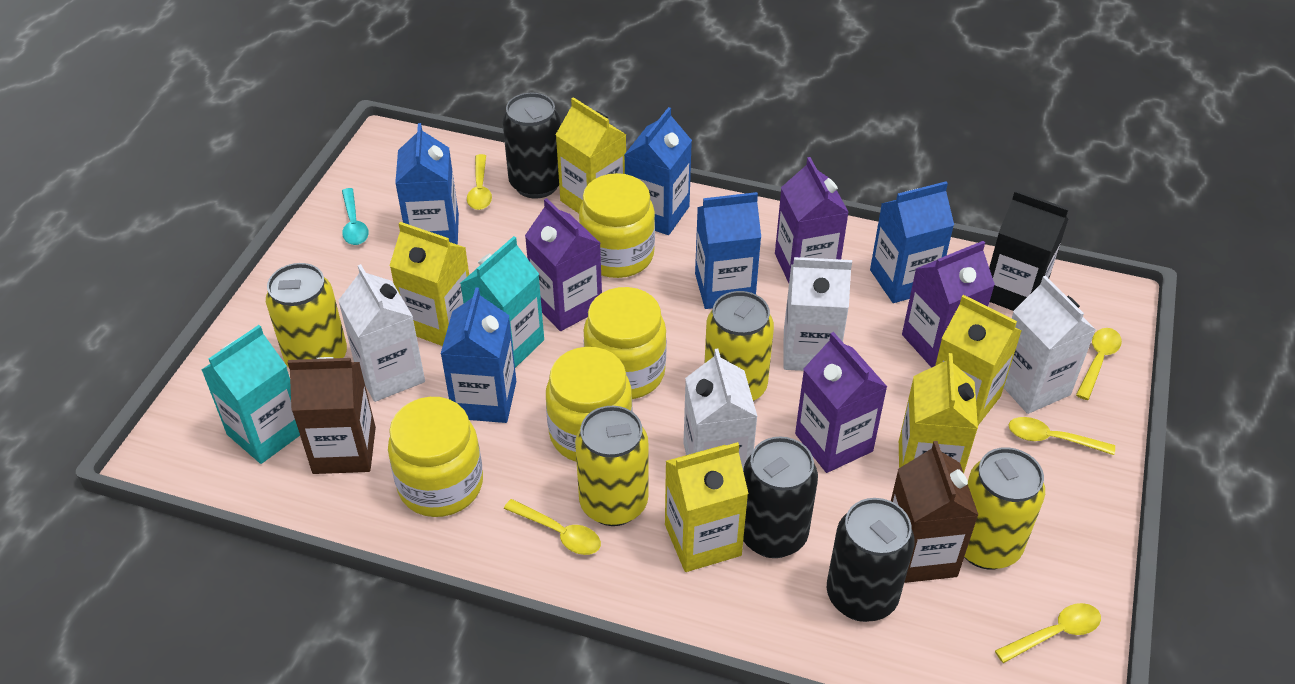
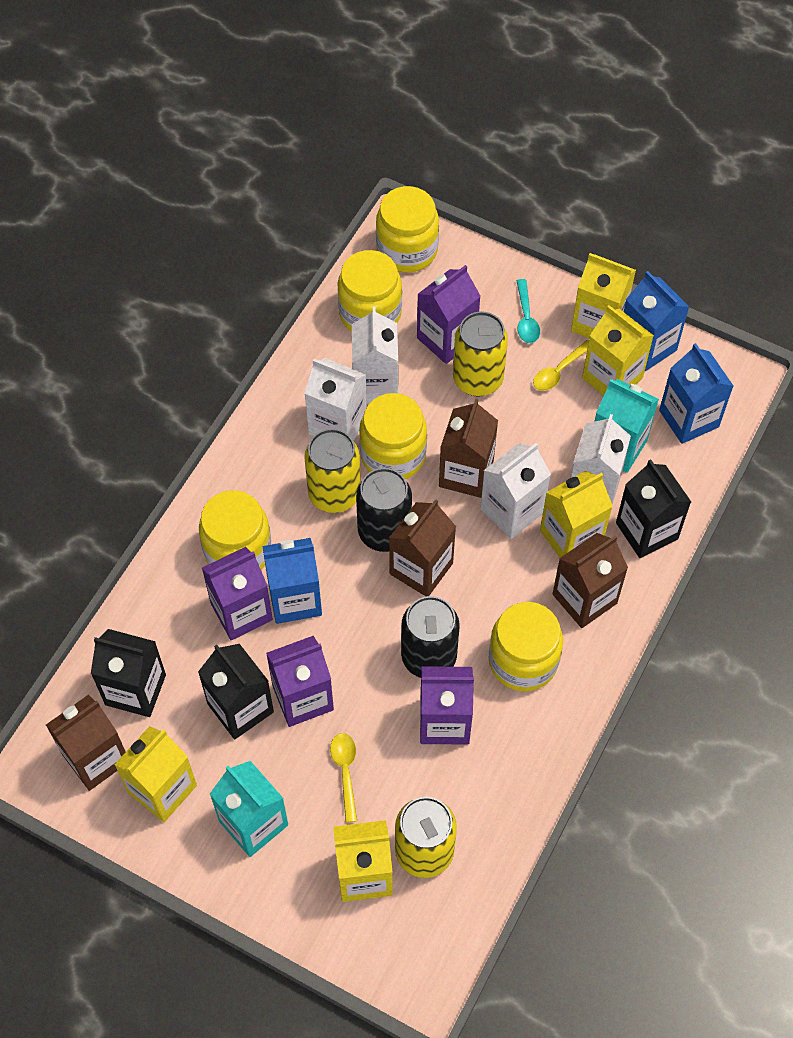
black can: 3 -> 2
black carton: 1 -> 3
blue carton: 5 -> 3
brown carton: 2 -> 4
yellow can: 4 -> 3
yellow jar: 4 -> 5
yellow spoon: 5 -> 2

